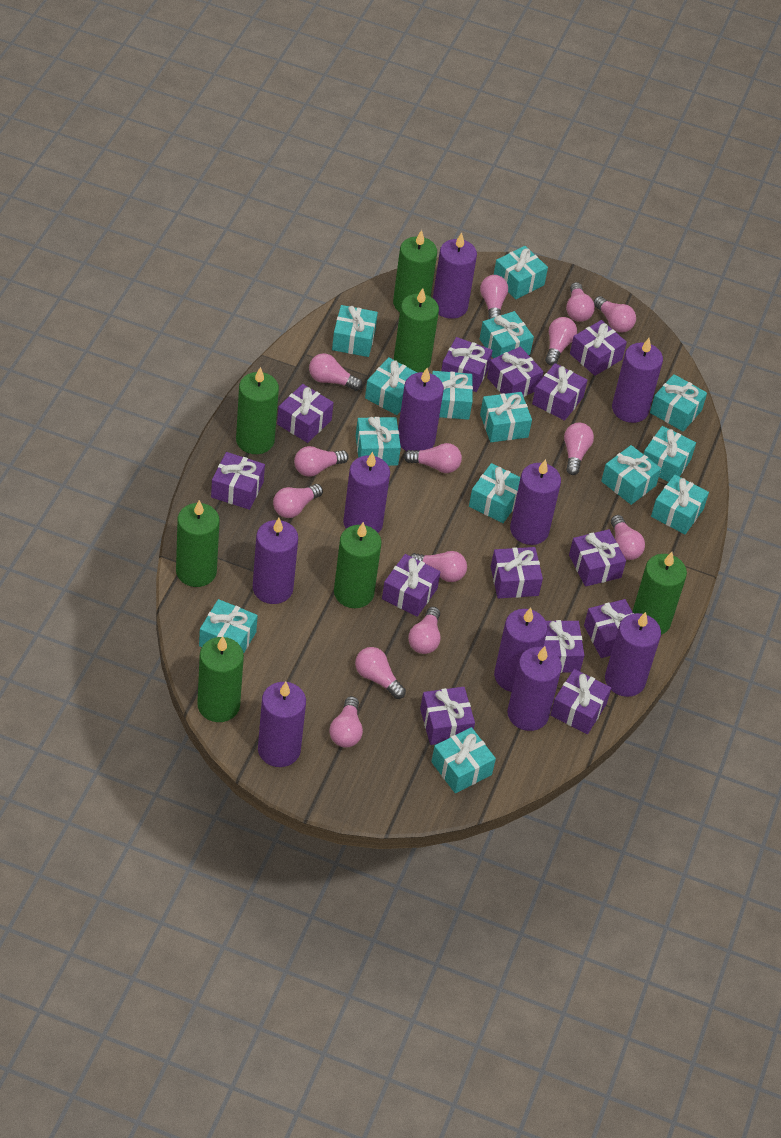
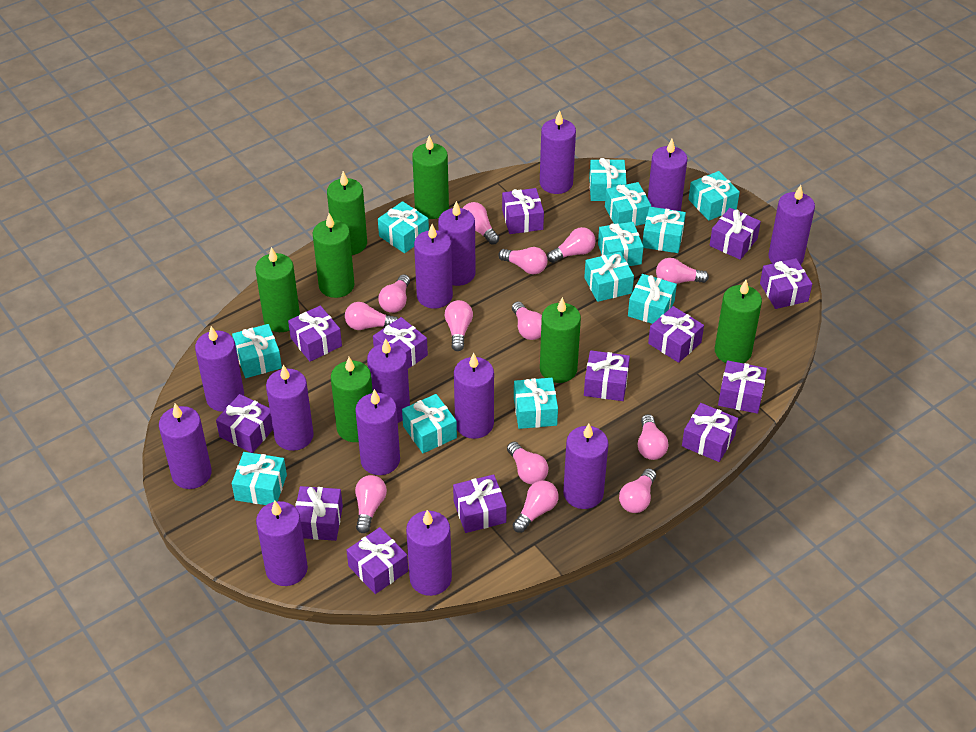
pink light bulb: 14 -> 13
purple candle: 10 -> 14
turquoise gift: 14 -> 12

